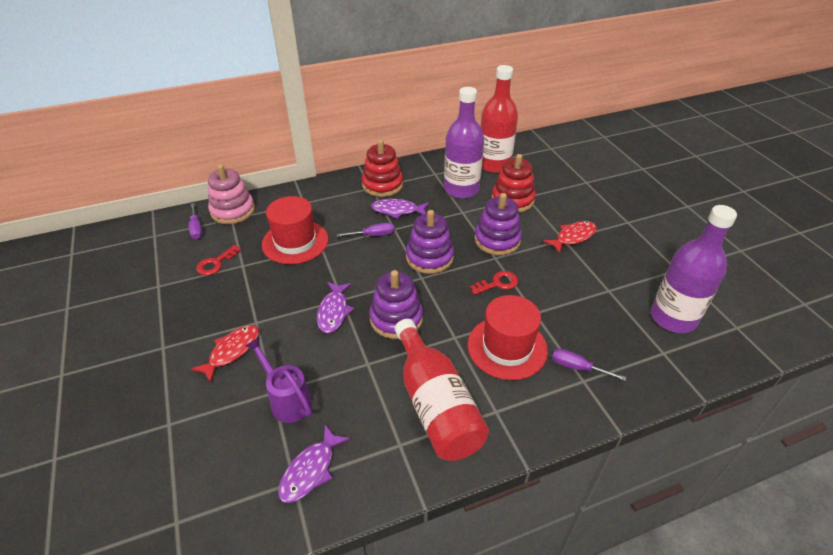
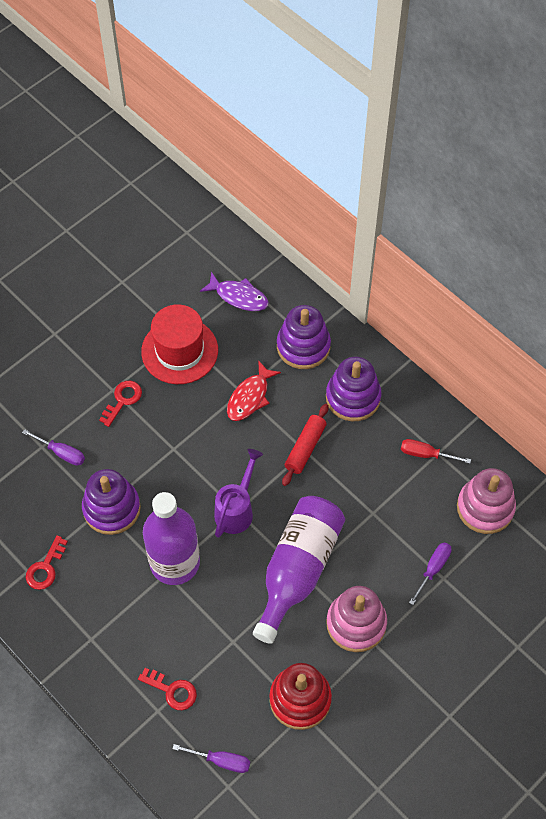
pink stacking toy: 1 -> 2
purple fish: 3 -> 1
red bottle: 2 -> 0
red fish: 2 -> 1
red hat: 2 -> 1
red key: 2 -> 3
red rolling pin: 0 -> 1
red screwdriver: 0 -> 1
red stacking toy: 2 -> 1

